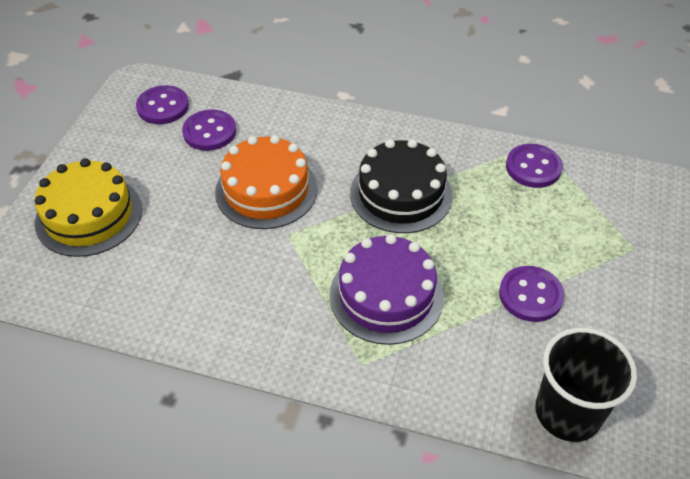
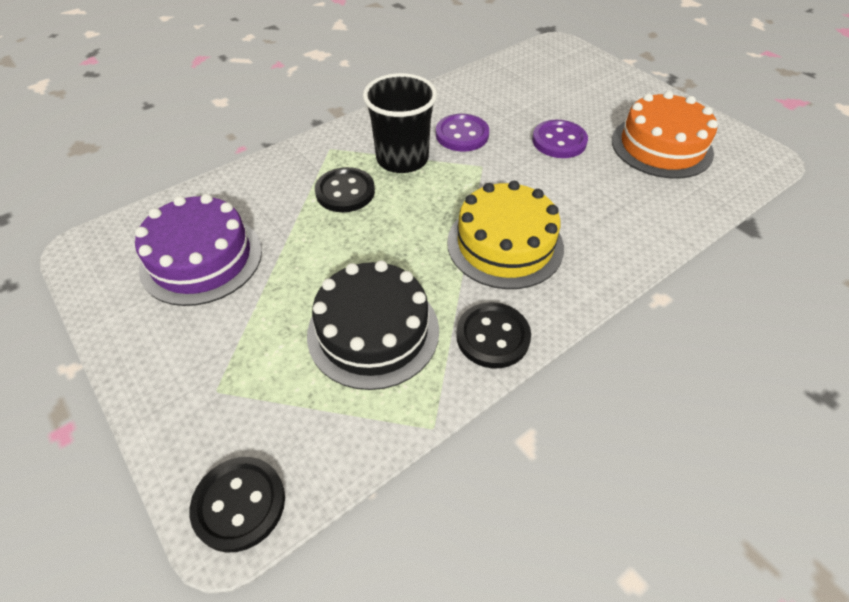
black button: 0 -> 3
purple button: 4 -> 2

